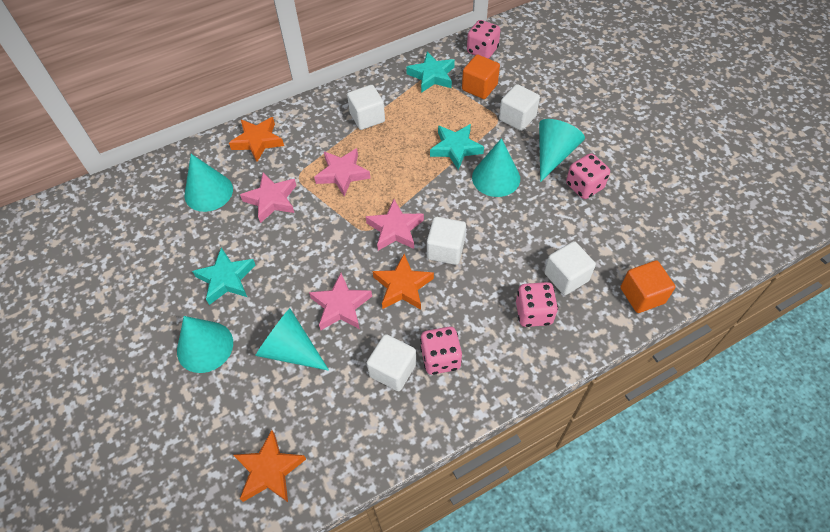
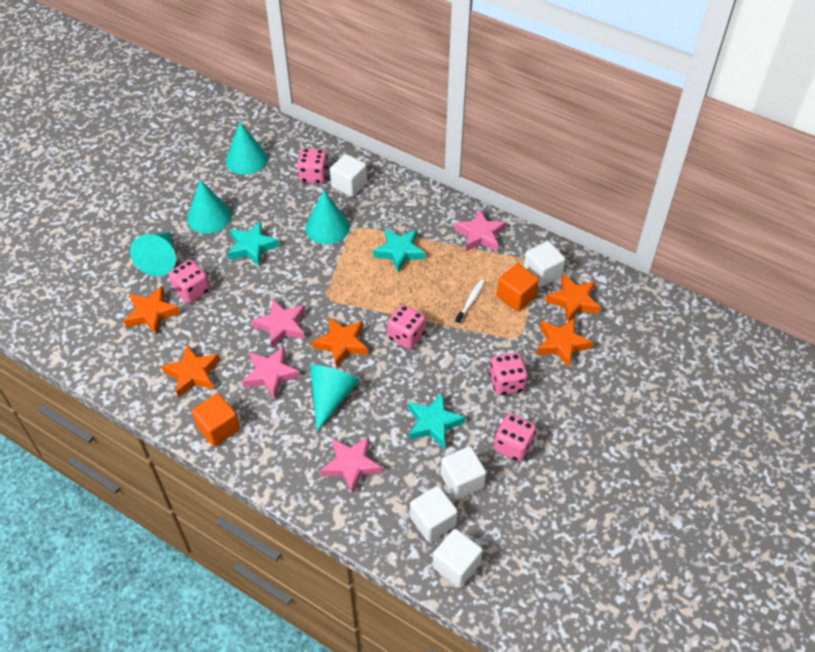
orange star: 3 -> 5
pink dice: 4 -> 5
white toothbrush: 0 -> 1

